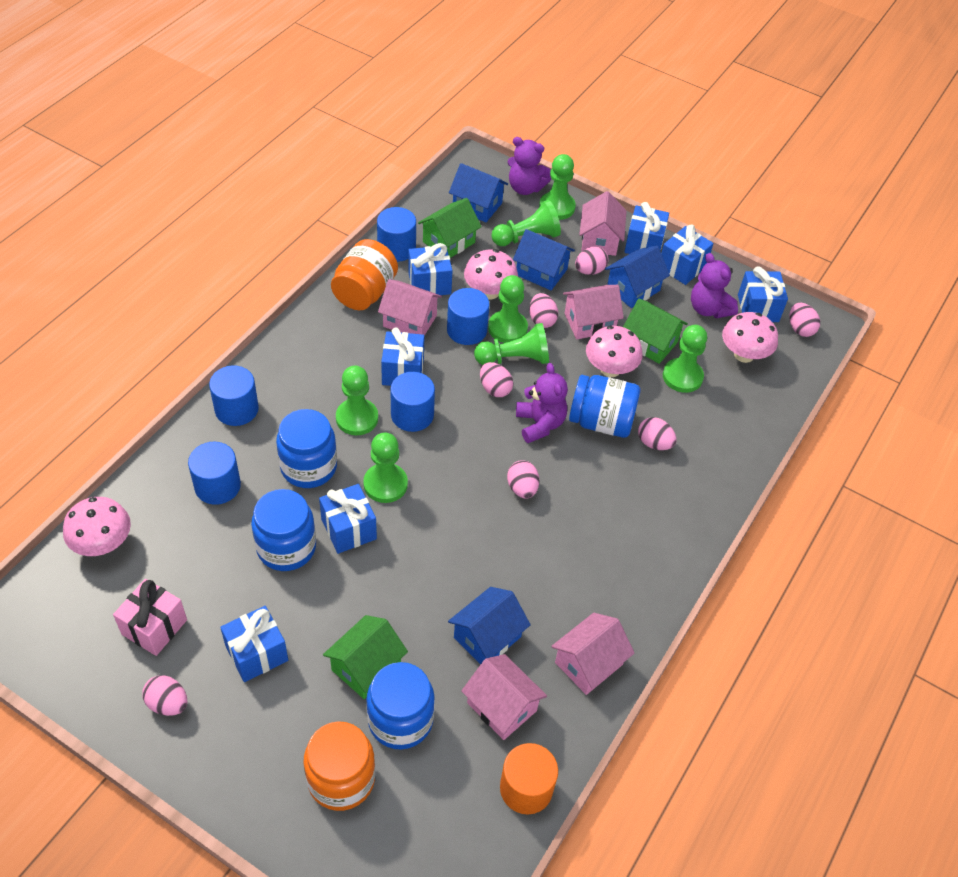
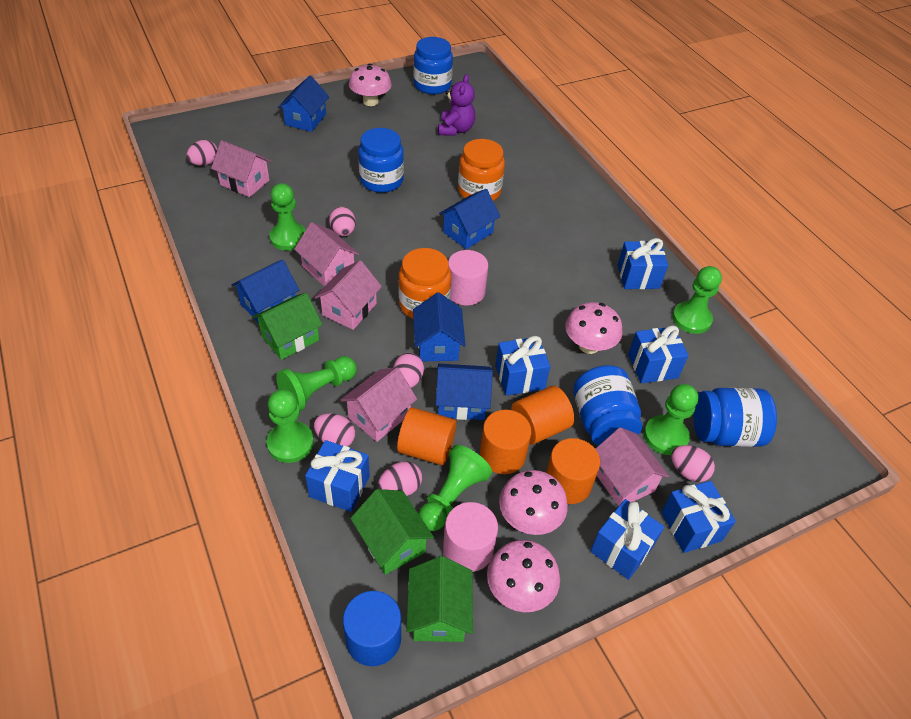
blue cylinder: 5 -> 1
blue gift: 7 -> 6
blue house: 4 -> 5
green pawn: 7 -> 6
orange cylinder: 1 -> 4
pink cylinder: 0 -> 2
pink egg: 7 -> 6
pink gift: 1 -> 0
purple teddy bear: 3 -> 1

